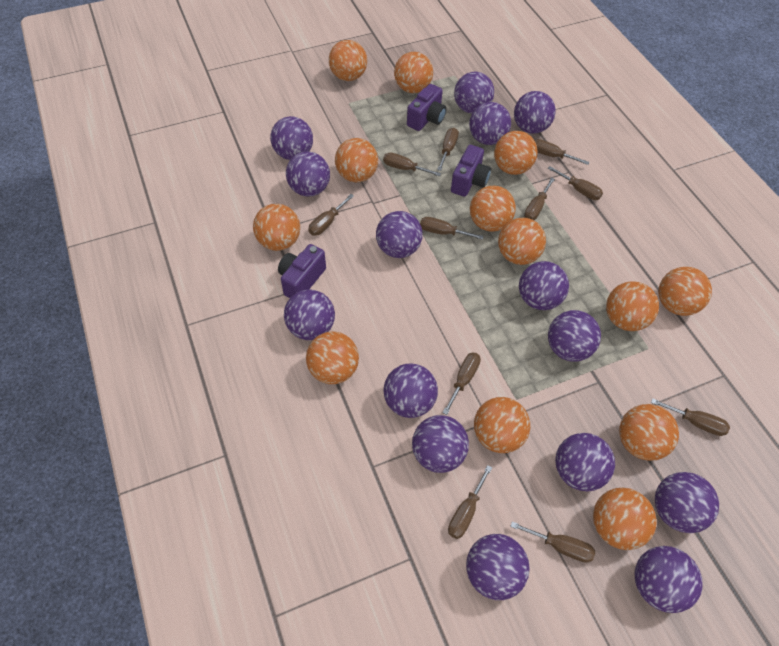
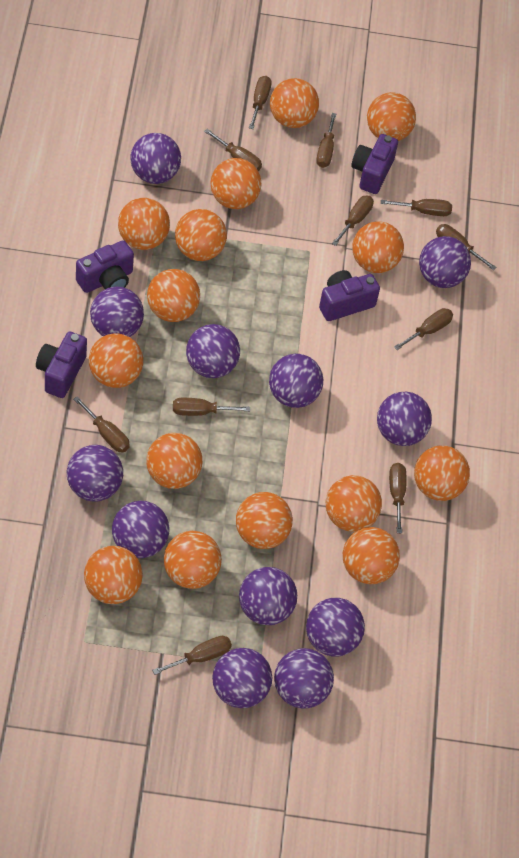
orange ball: 13 -> 15
purple ball: 15 -> 12
purple camera: 3 -> 4

